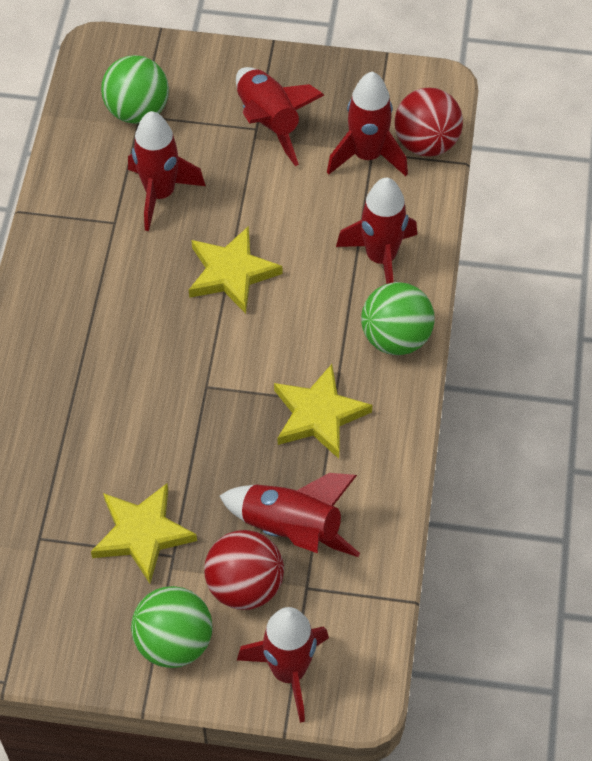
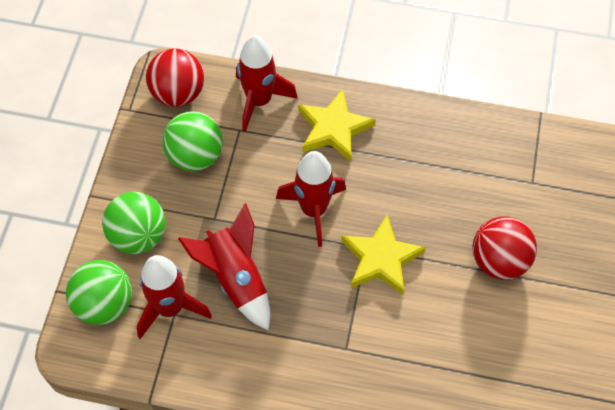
red rocket: 6 -> 4
yellow star: 3 -> 2

